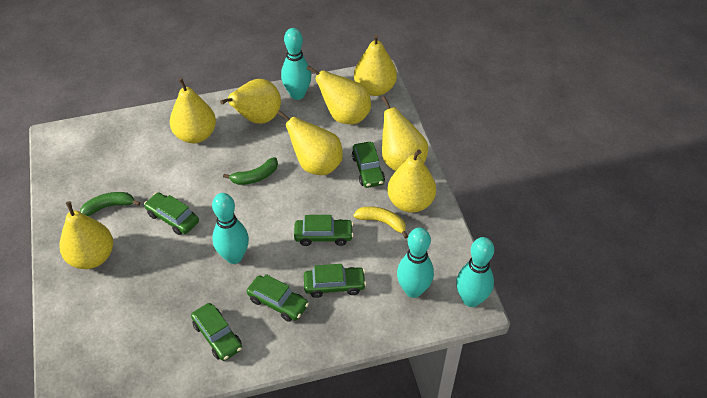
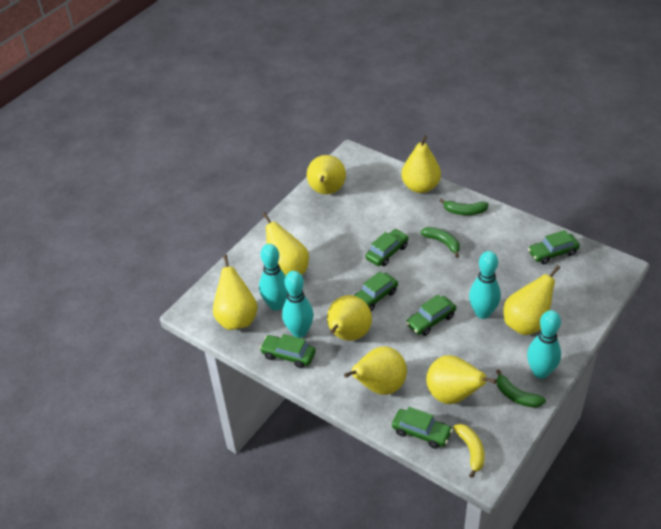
green banana: 2 -> 3

